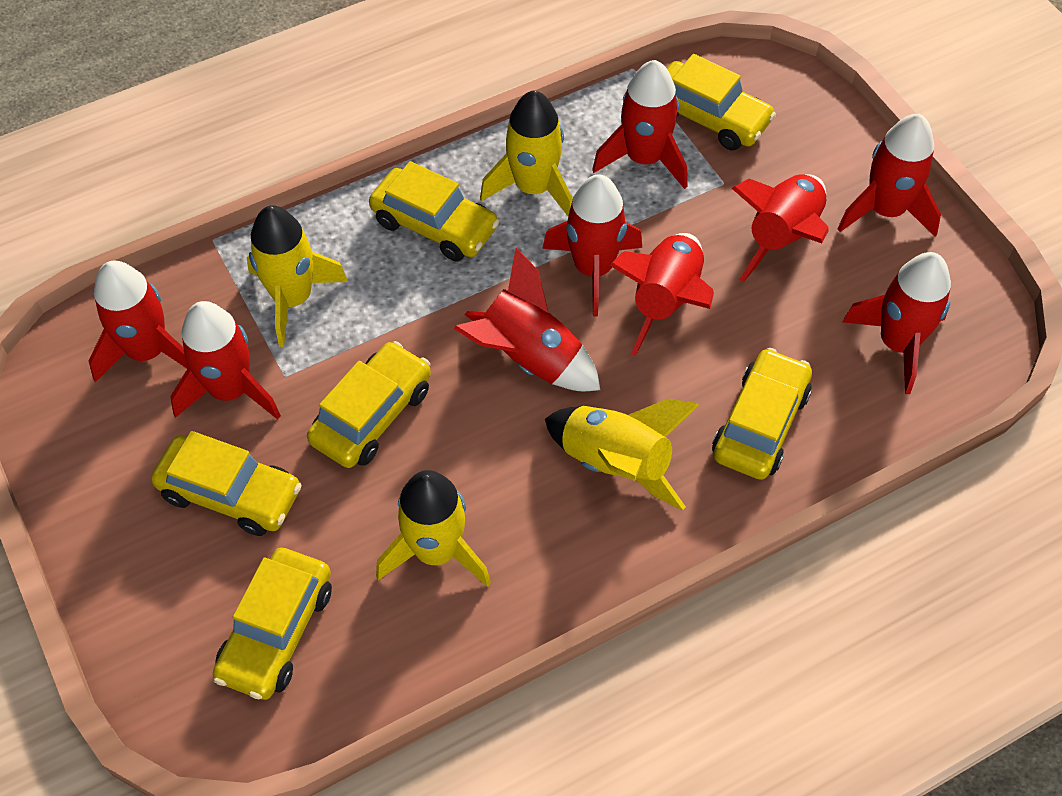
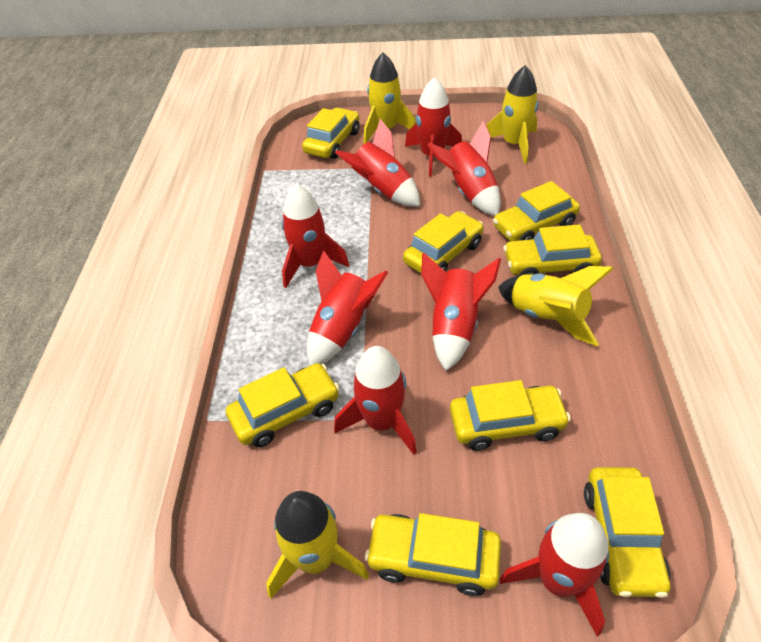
red rocket: 9 -> 8
yellow car: 6 -> 8

